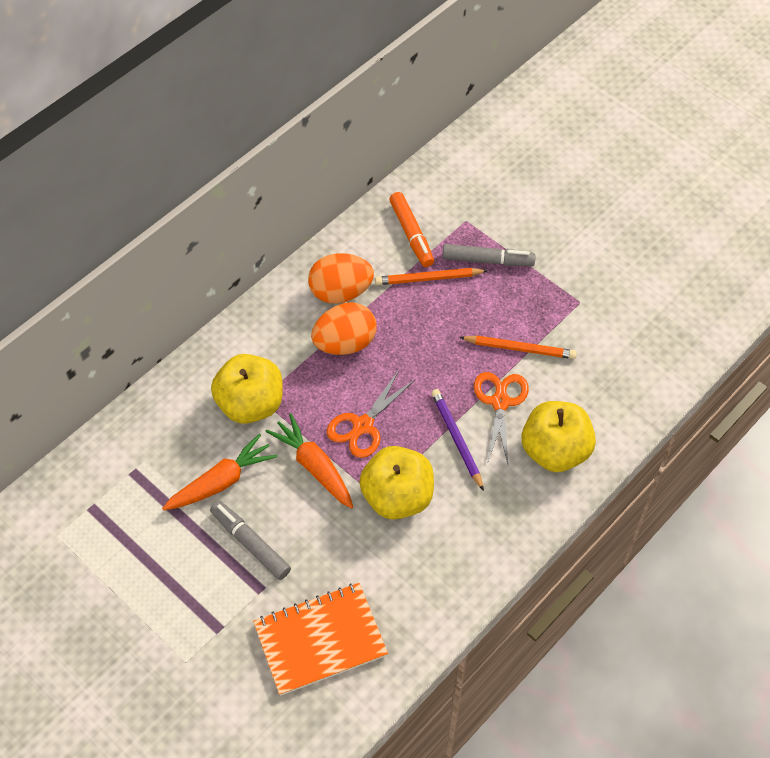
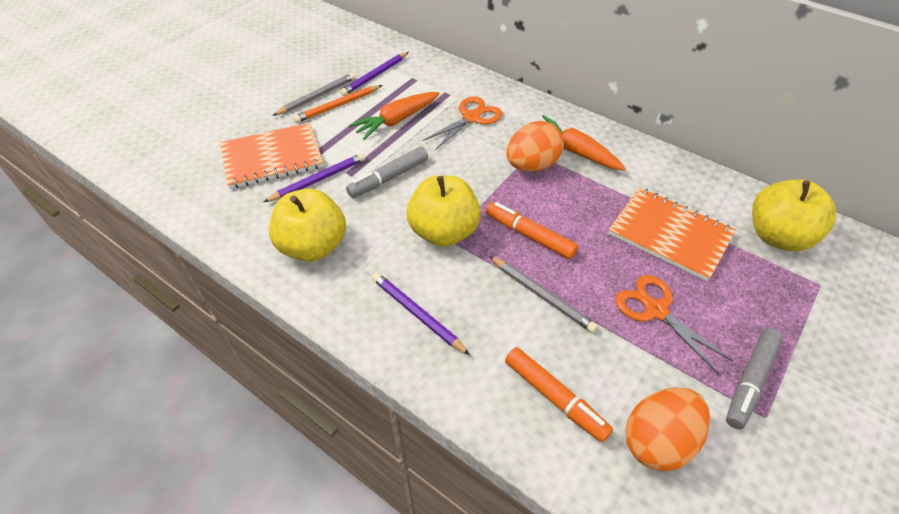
grey pencil: 0 -> 2
orange marker: 1 -> 2
orange notebook: 1 -> 2
orange pencil: 2 -> 1
purple pencil: 1 -> 3

